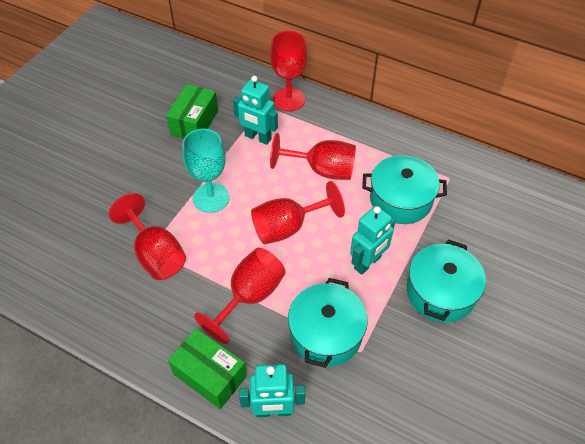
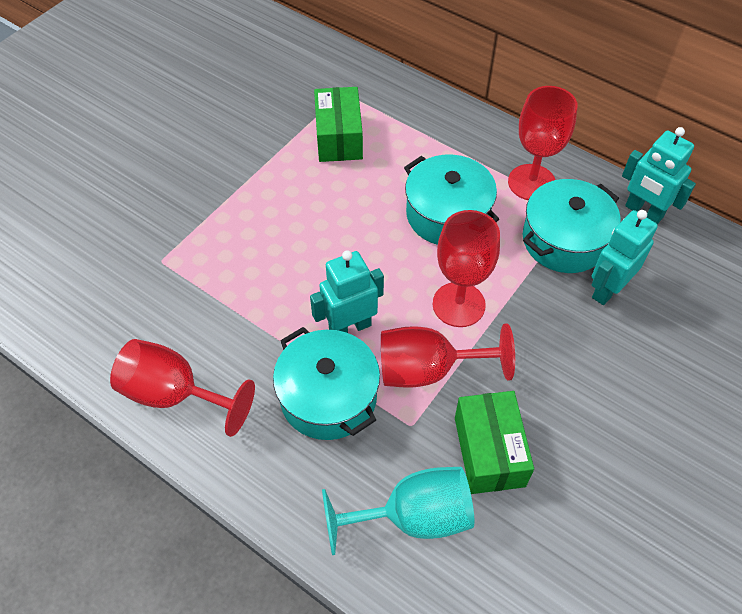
red goblet: 5 -> 4

